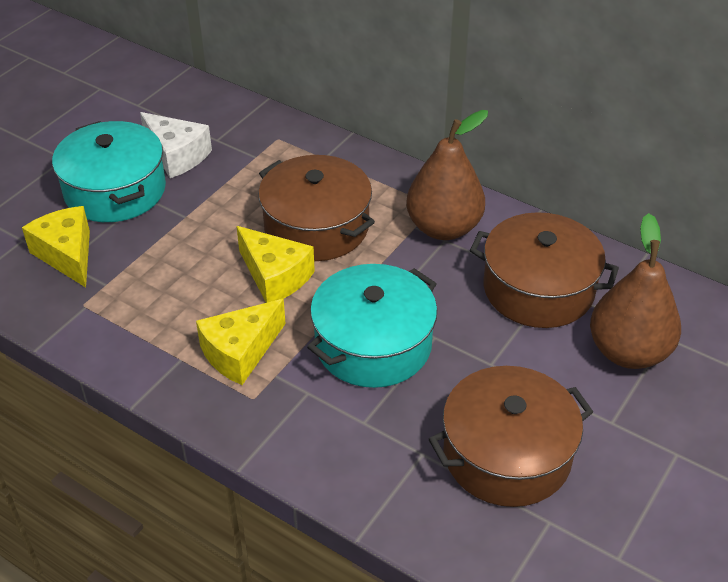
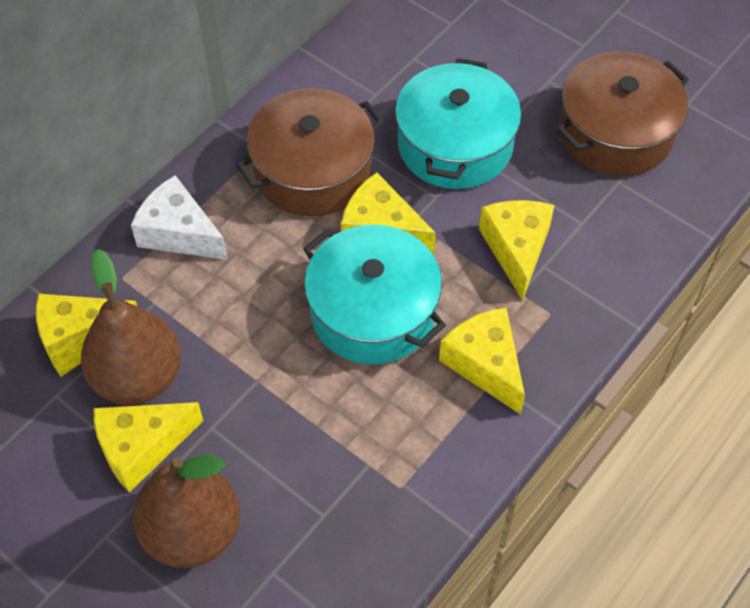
brown pot: 3 -> 2
yellow cheese: 3 -> 5

